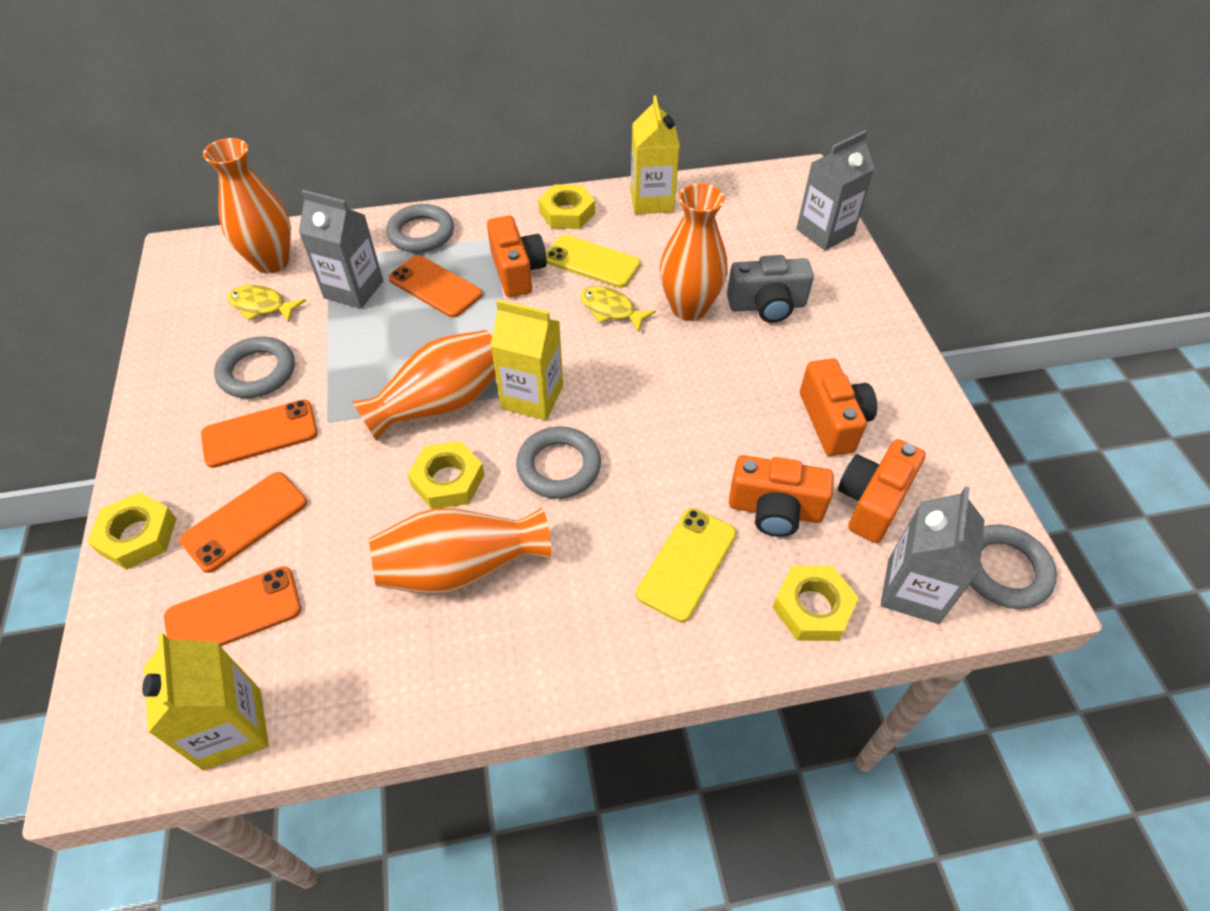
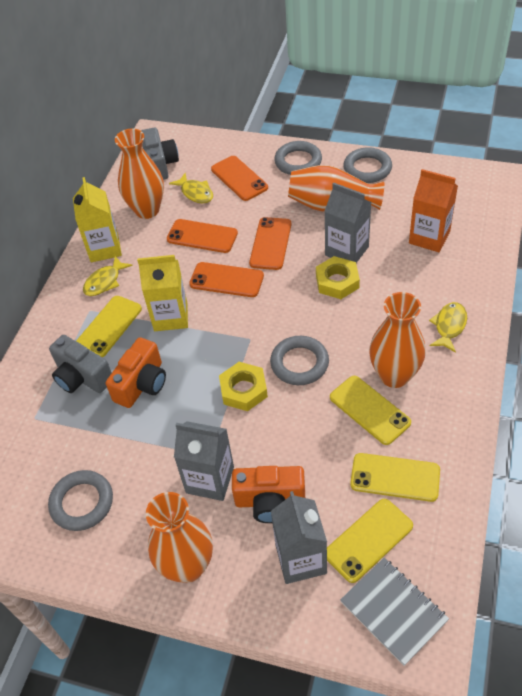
grey camera: 1 -> 2
grey notebook: 0 -> 1
orange camera: 4 -> 2
orange carton: 0 -> 1
yellow carton: 3 -> 2
yellow fish: 2 -> 3
yellow nut: 4 -> 2
yellow phone: 2 -> 4

